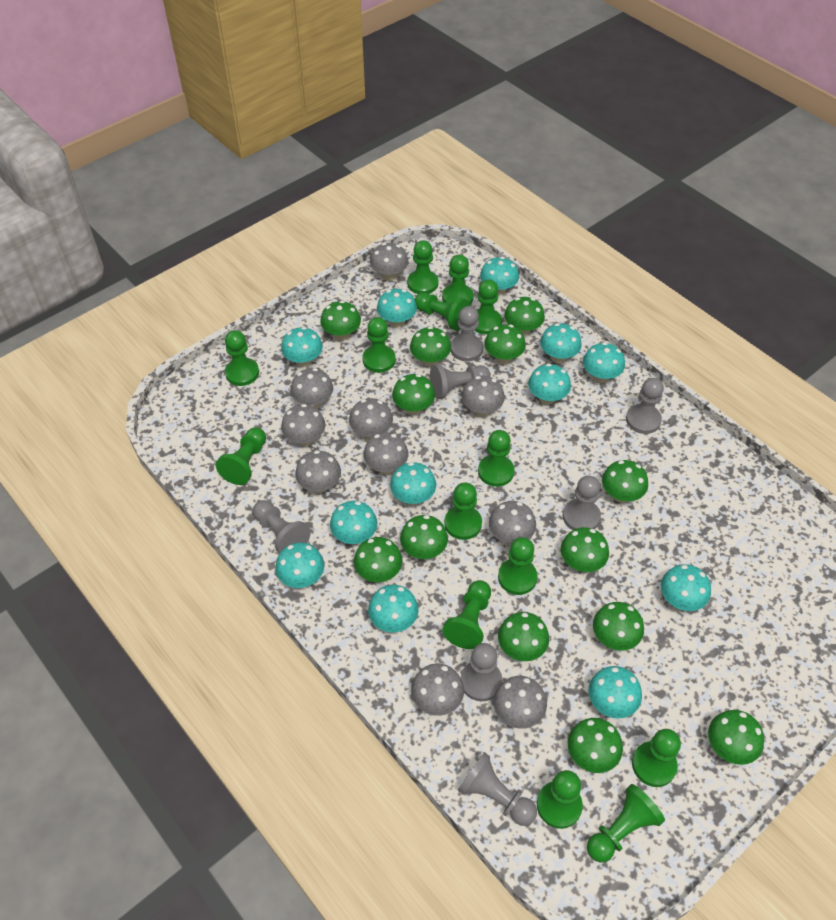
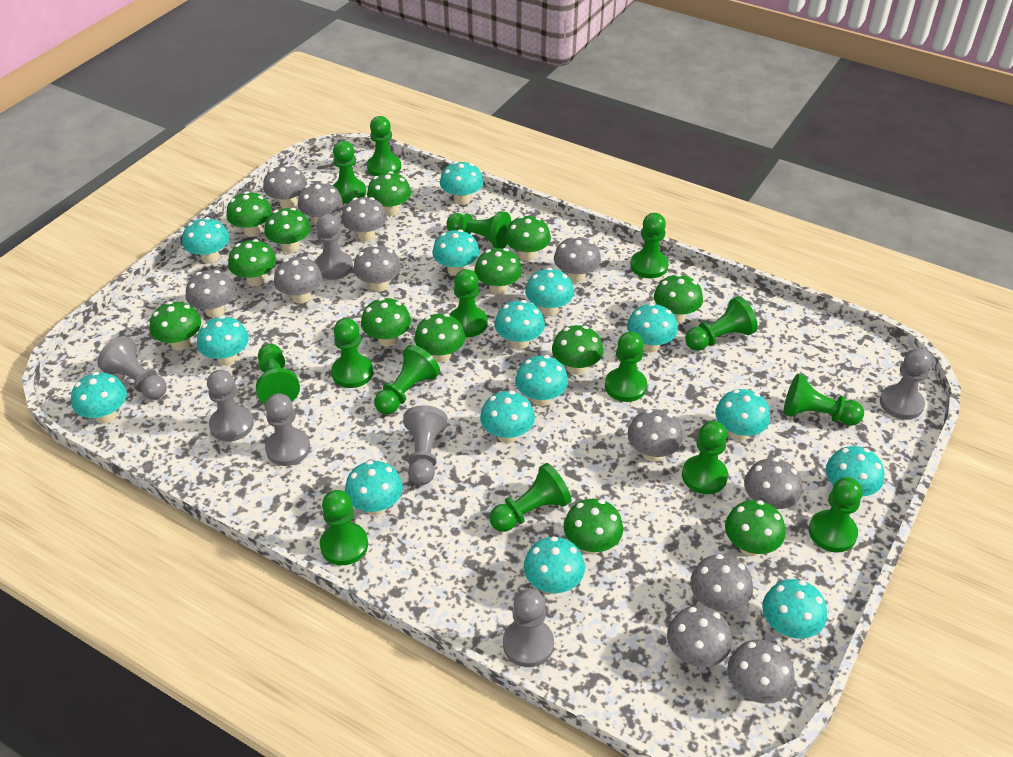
green pawn: 14 -> 15
grey mushroom: 10 -> 12
turquoise mushroom: 12 -> 15

